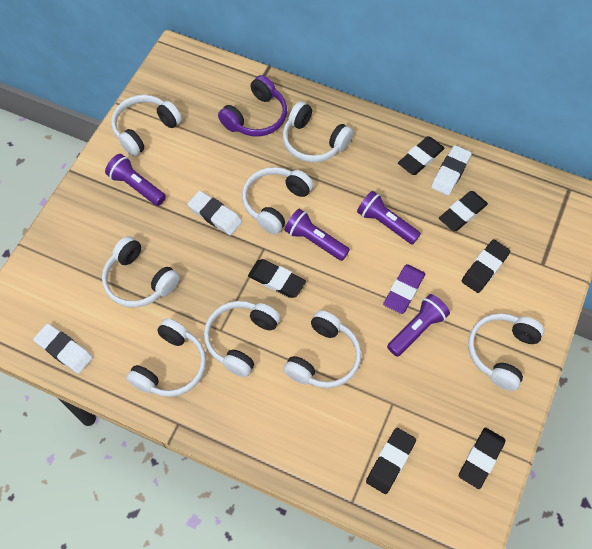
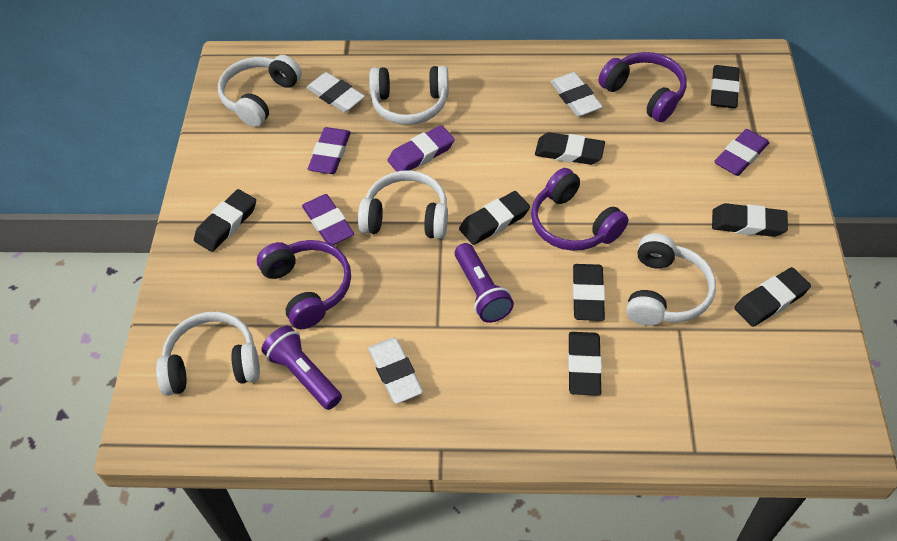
black eraser: 6 -> 8
purple eraser: 1 -> 4
purple flashlight: 4 -> 2
purple headphones: 1 -> 3
white headphones: 8 -> 5

